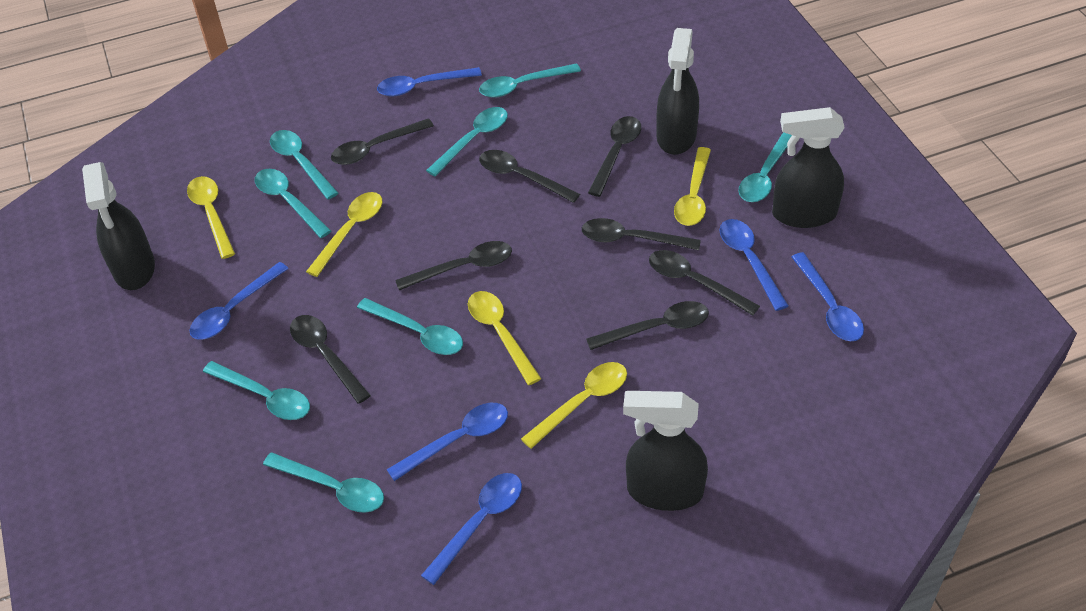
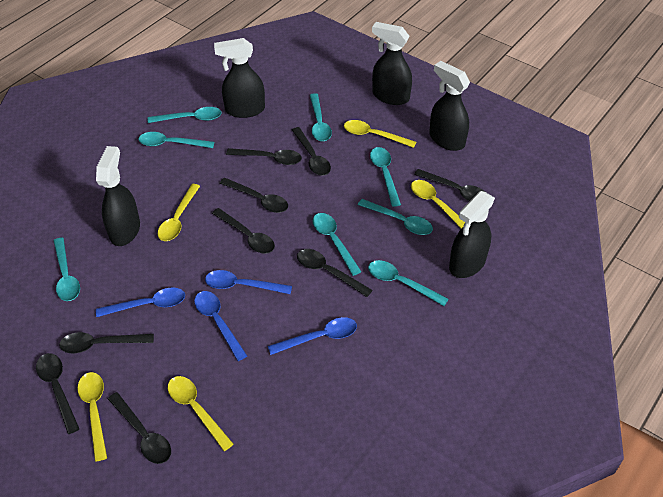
black spoon: 8 -> 9
black spray bottle: 4 -> 5
blue spoon: 6 -> 4

